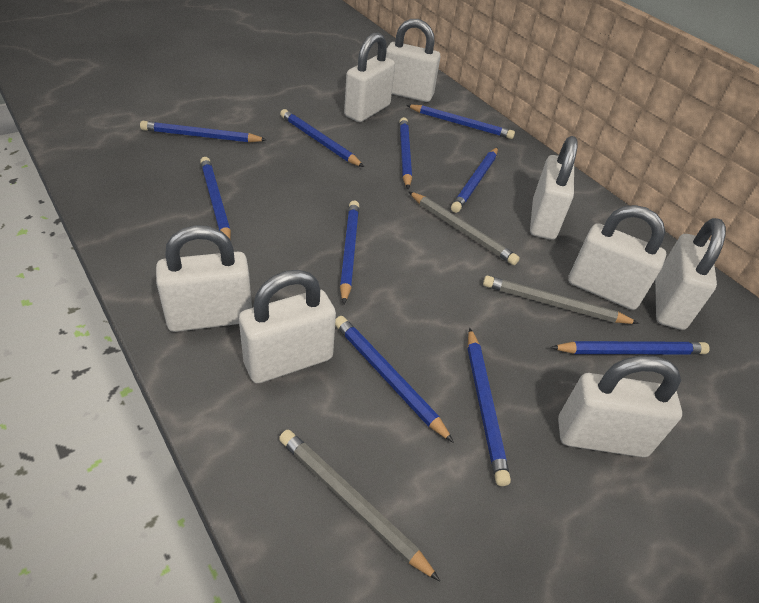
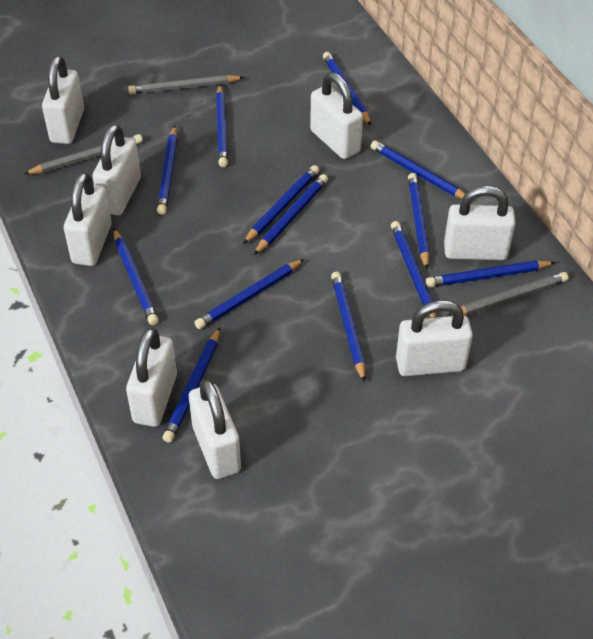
blue pencil: 10 -> 13

